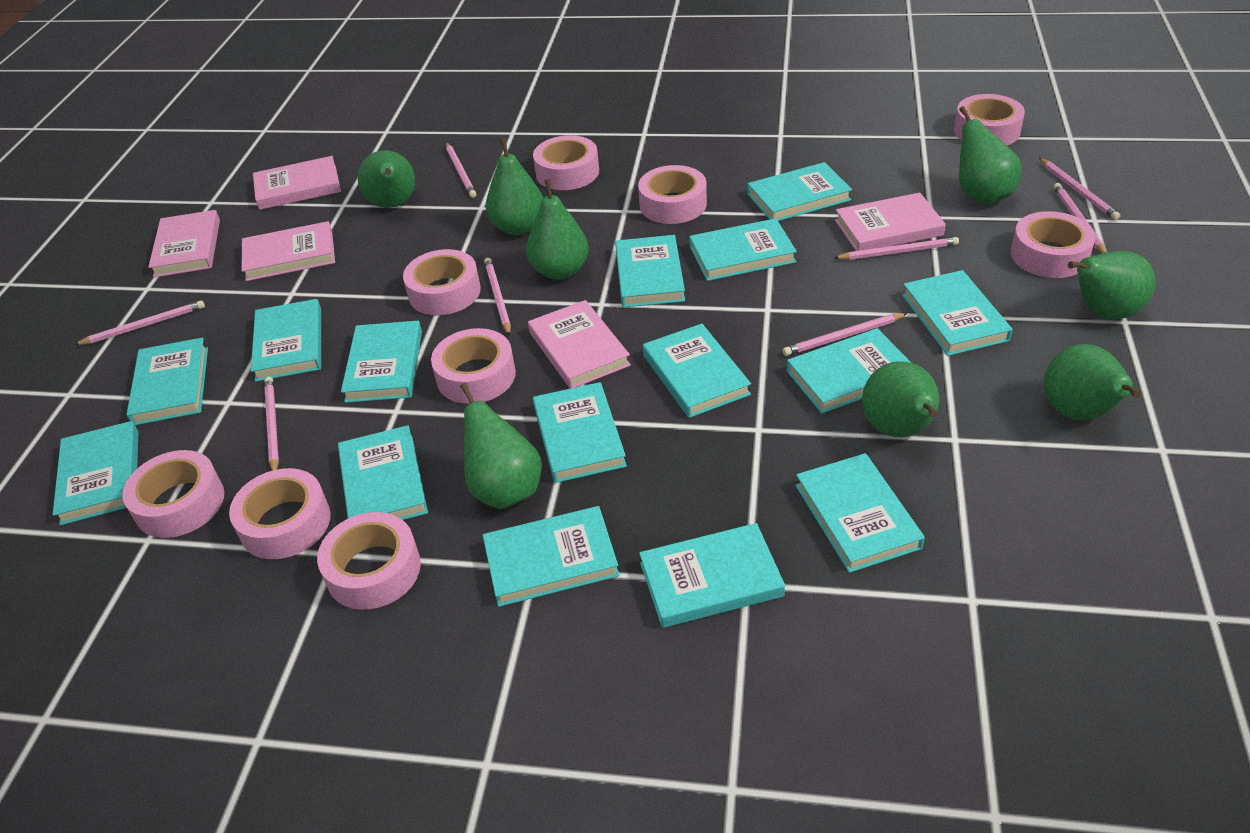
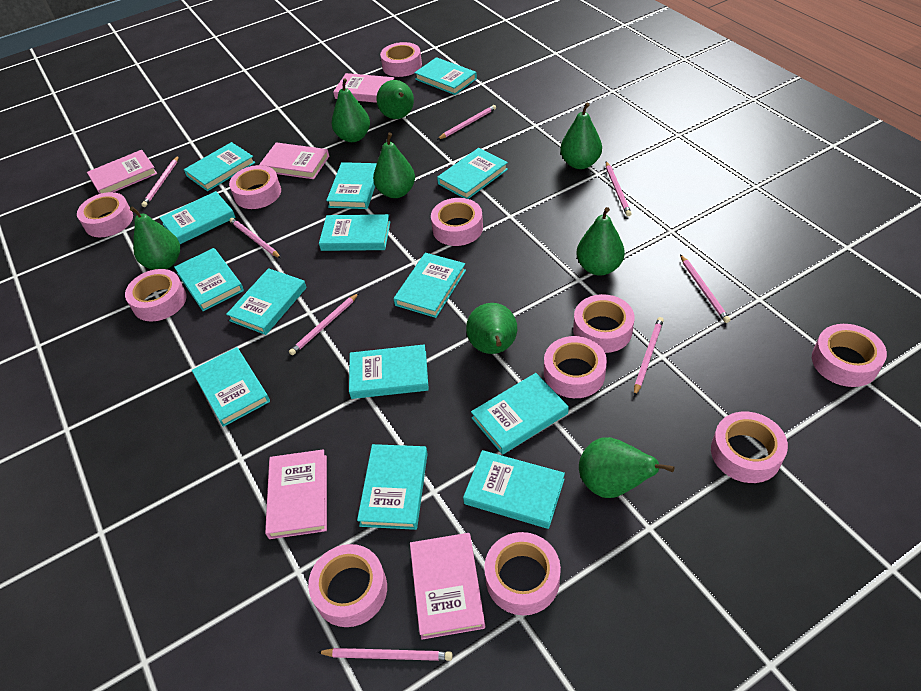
pink tape: 9 -> 11
turquoise book: 15 -> 14

